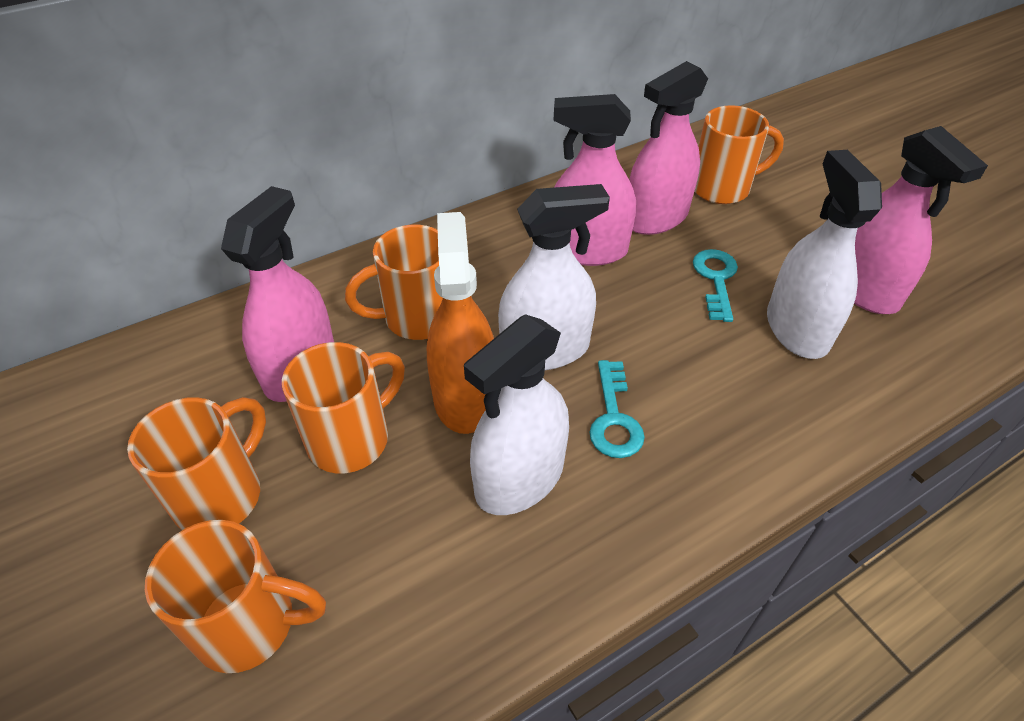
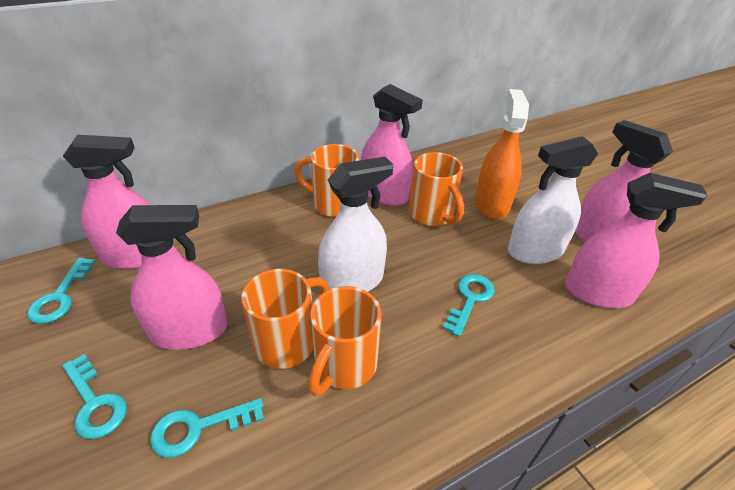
orange mug: 5 -> 4
pink spray bottle: 4 -> 5
turquoise key: 2 -> 4
white spray bottle: 3 -> 2

